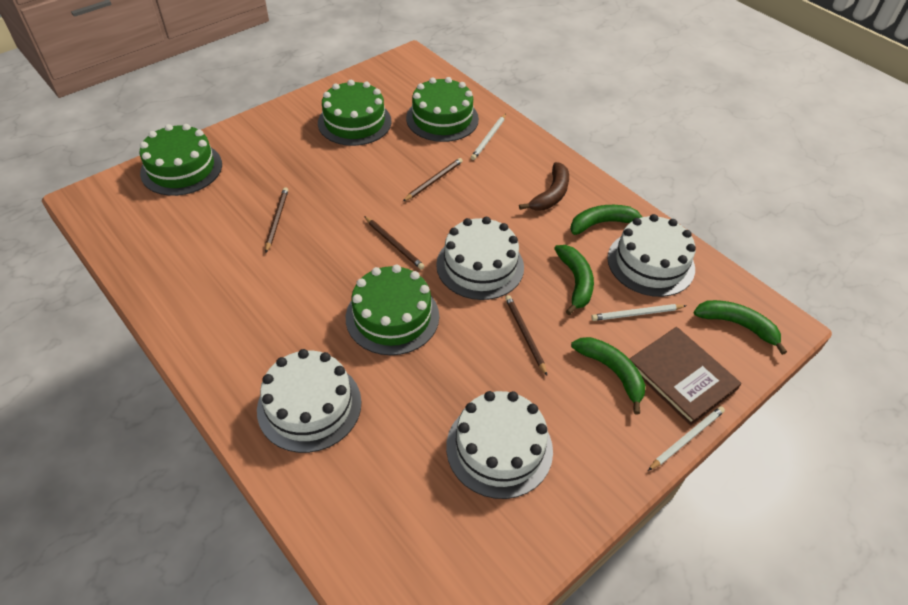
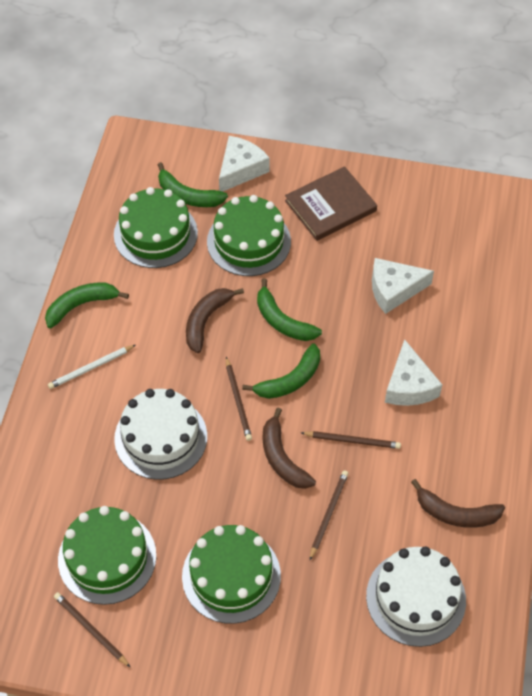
brown banana: 1 -> 3
white cake: 4 -> 2
white cheese: 0 -> 3
white pencil: 3 -> 1

